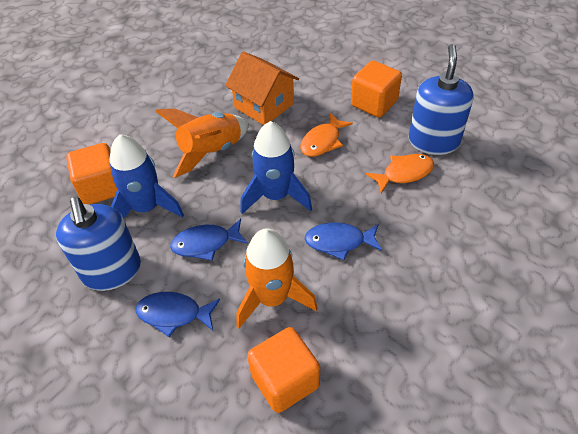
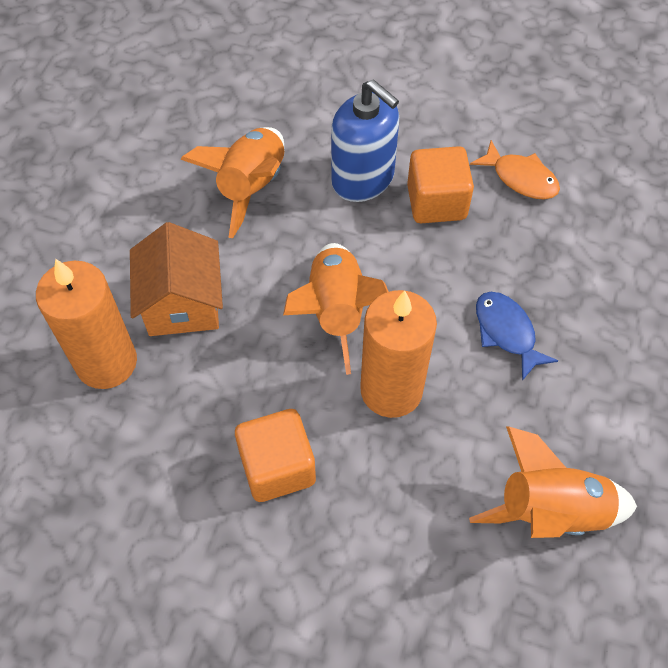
blue fish: 3 -> 1
blue rocket: 2 -> 0
blue soap dispenser: 2 -> 1
orange candle: 0 -> 2
orange cube: 3 -> 2
orange fish: 2 -> 1
orange rocket: 2 -> 3

